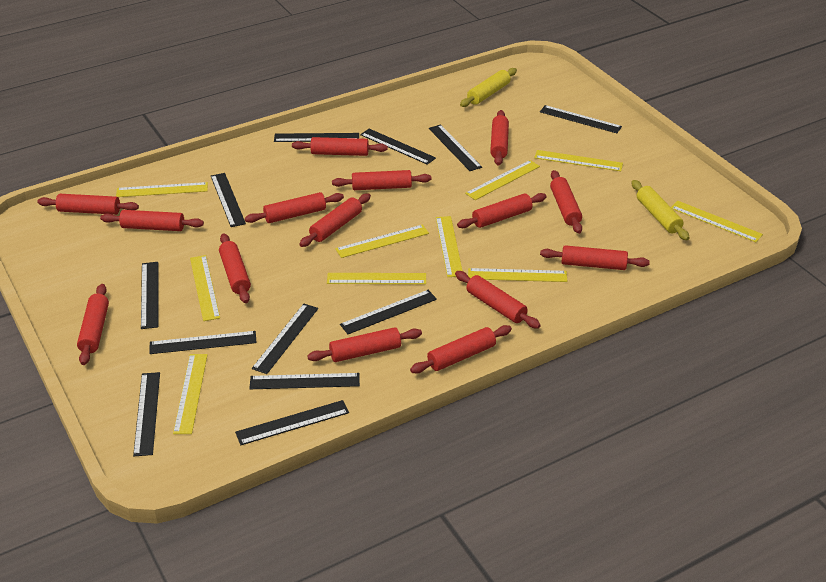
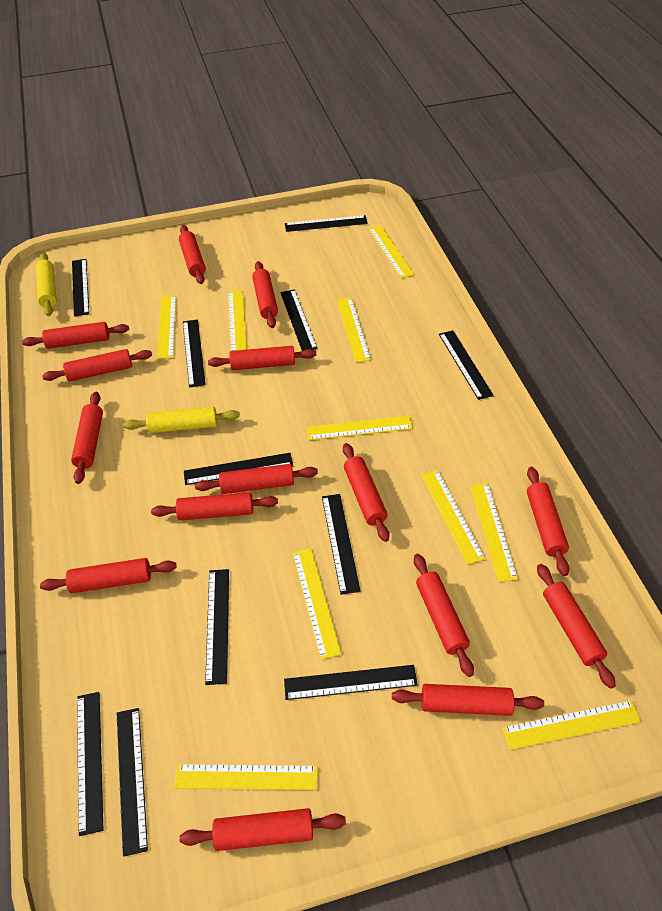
black ruler: 12 -> 11

